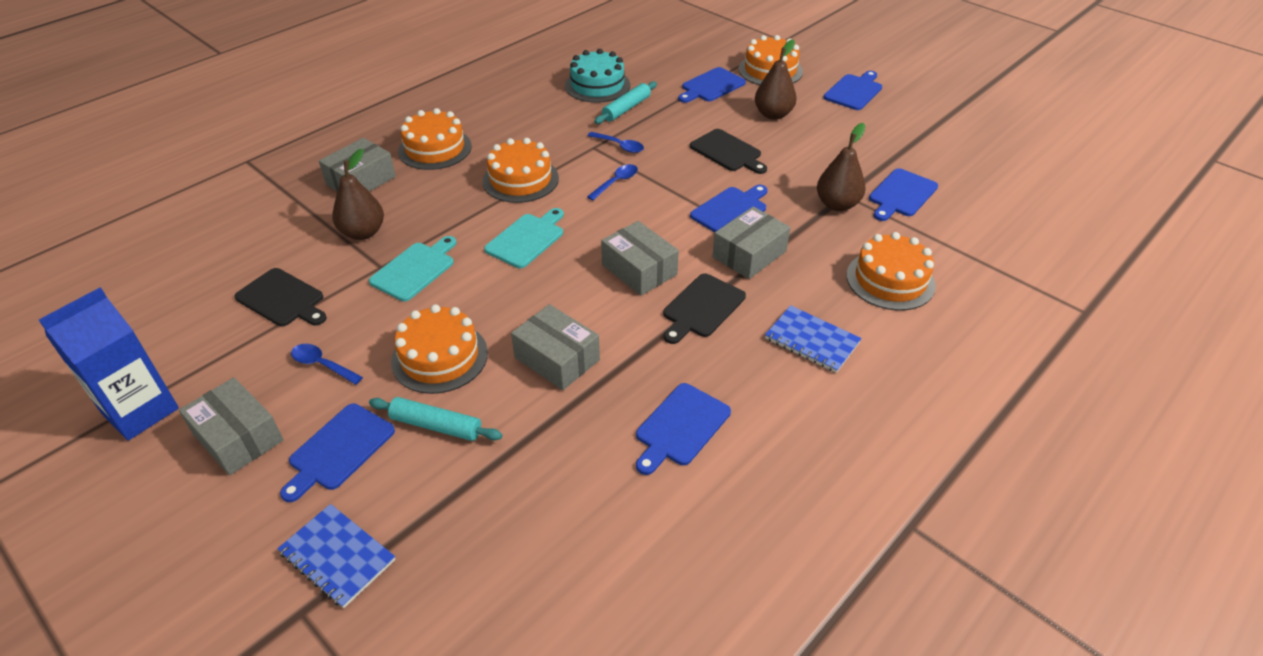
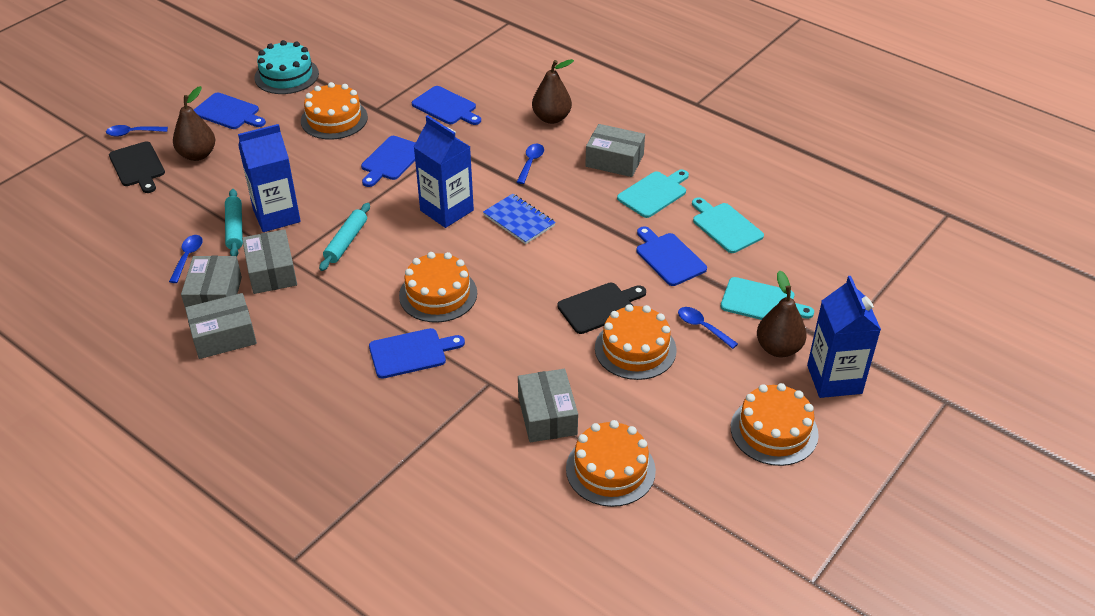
black cutting board: 3 -> 2
blue carton: 1 -> 3
blue cutting board: 6 -> 5
blue notebook: 2 -> 1
blue spoon: 3 -> 4
turquoise cutting board: 2 -> 3

